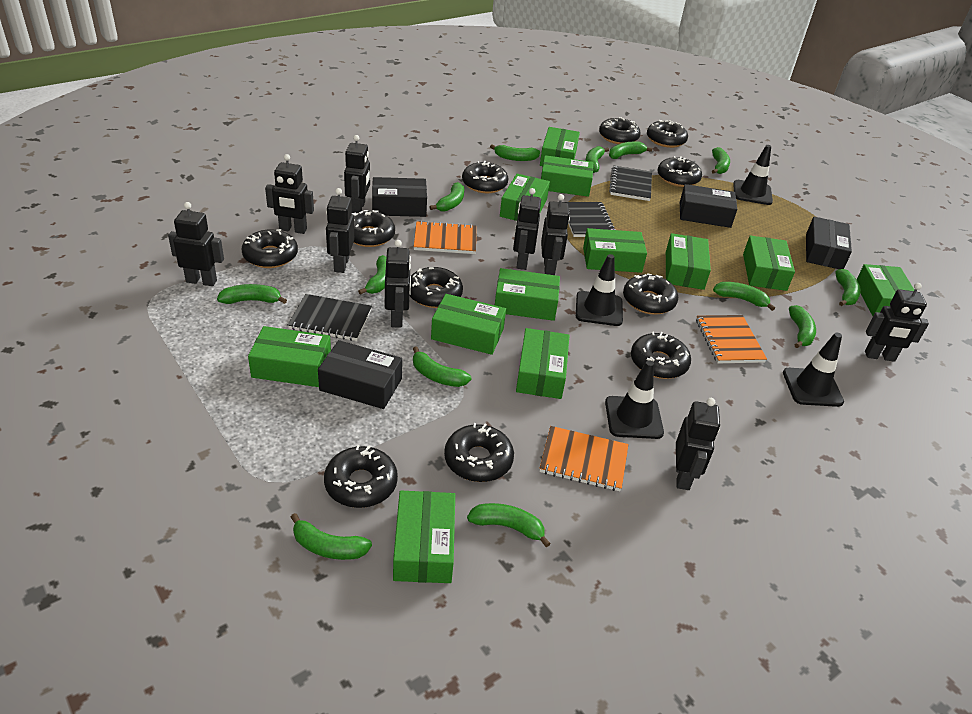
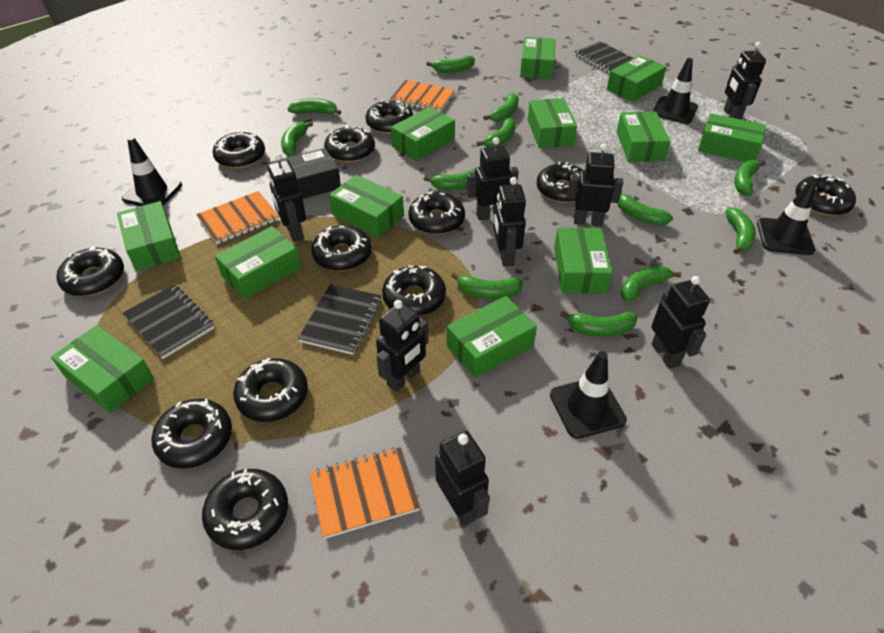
black box: 4 -> 1
black donut: 11 -> 12
black robot: 9 -> 8
green banana: 13 -> 12

